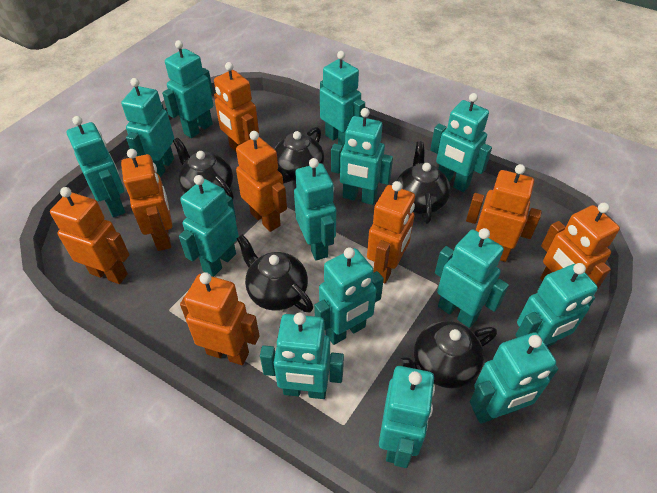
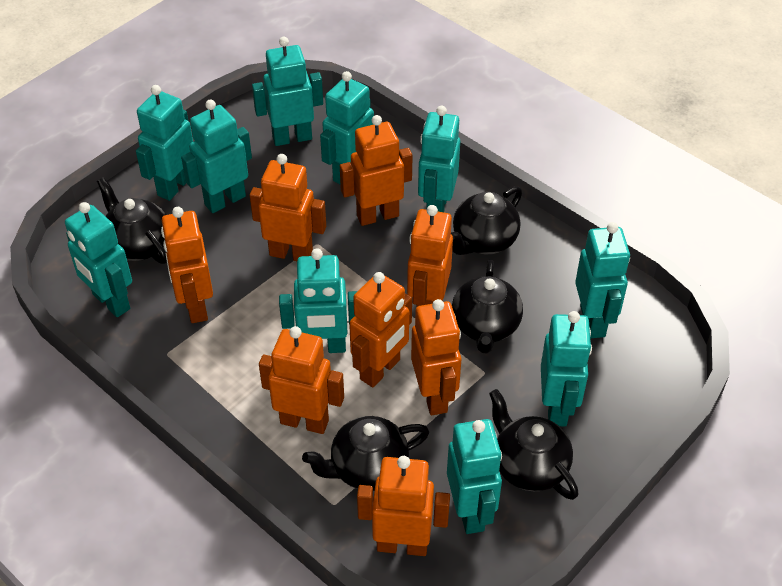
turquoise robot: 14 -> 10

